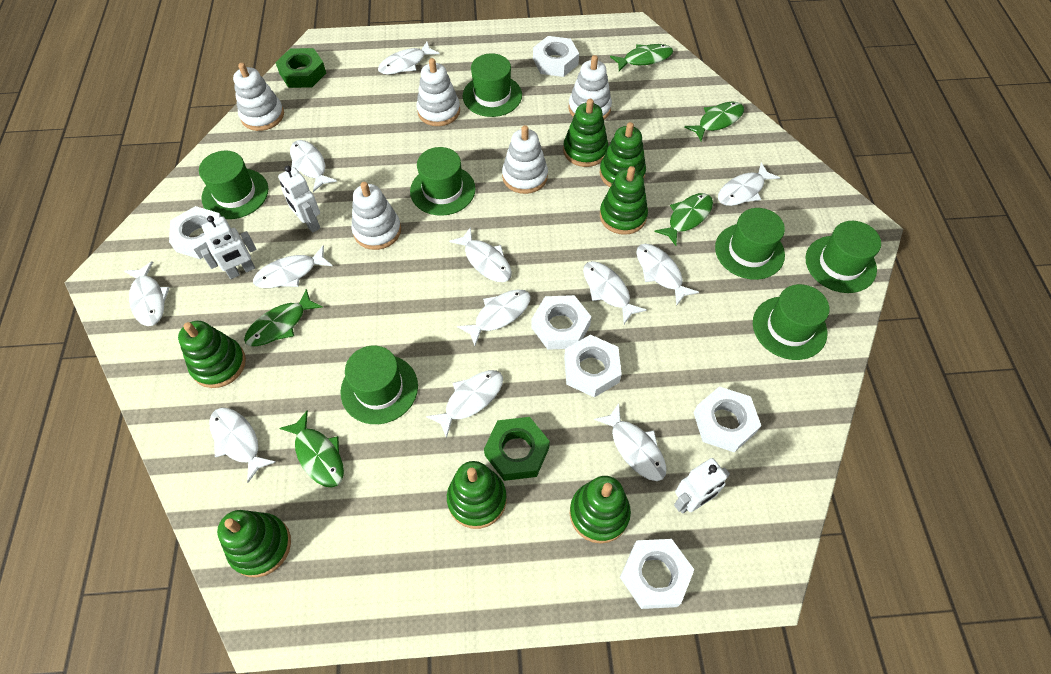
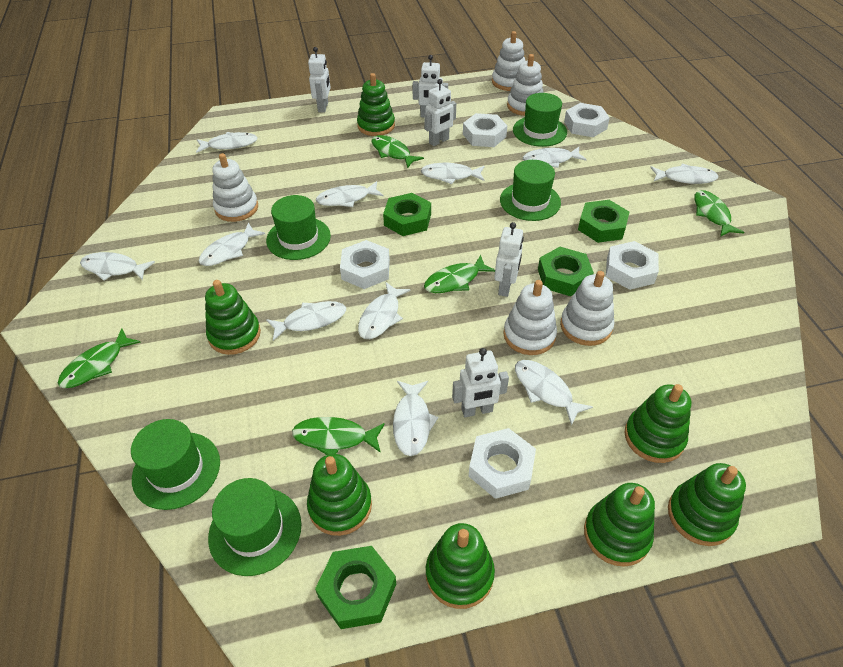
green hat: 7 -> 5
green nut: 2 -> 4
white fish: 12 -> 11
white nut: 6 -> 5
white robot: 3 -> 5

